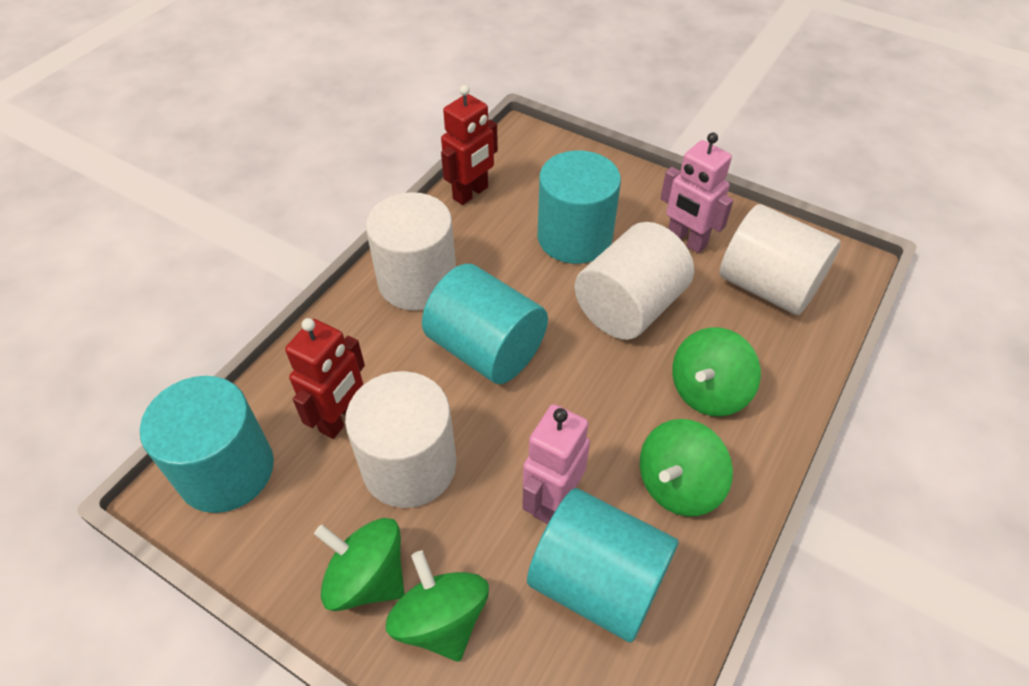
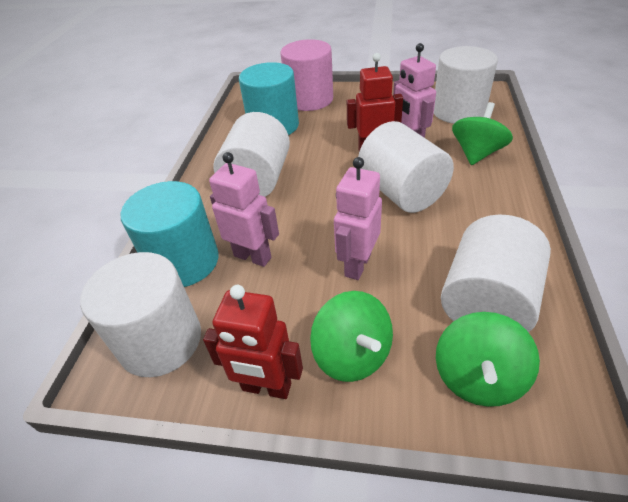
green spinning top: 4 -> 3
pink cylinder: 0 -> 1
pink robot: 2 -> 3
turquoise cylinder: 4 -> 2
white cylinder: 4 -> 5

